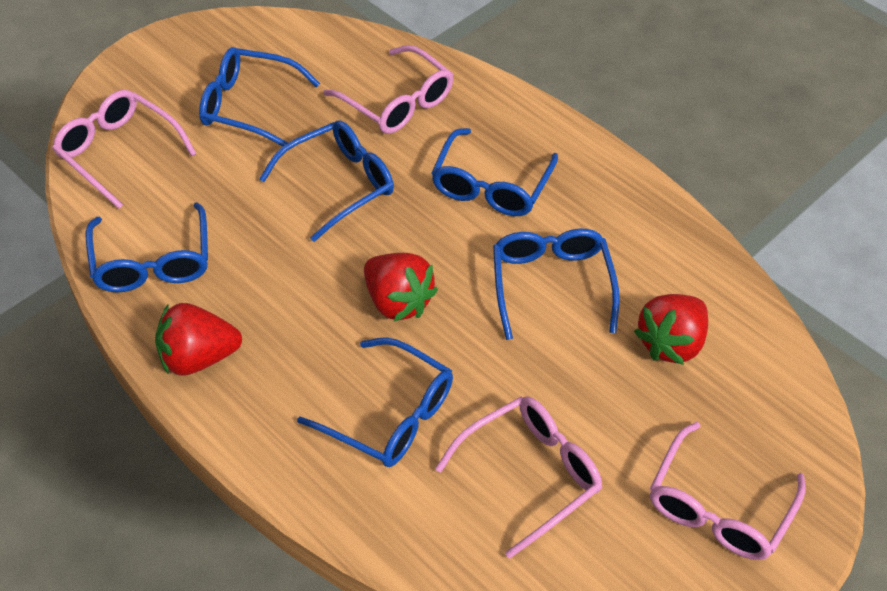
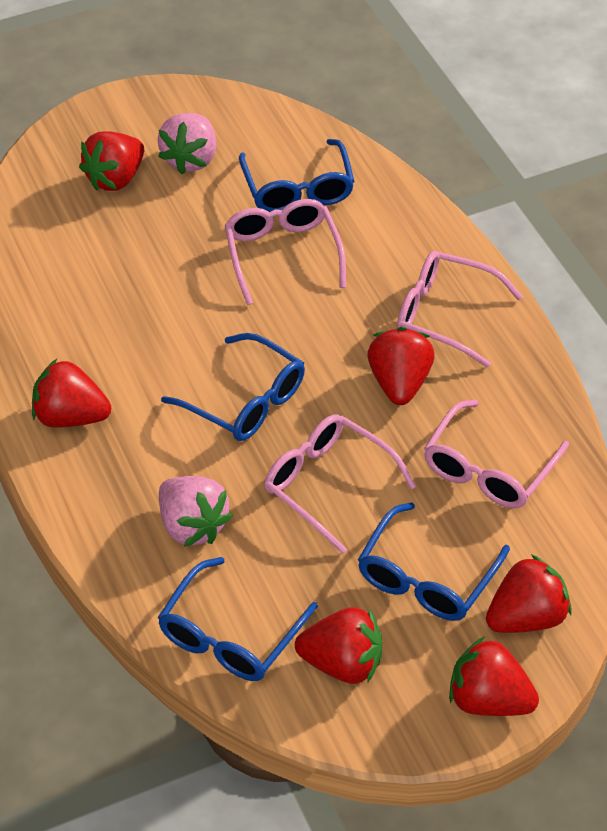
blue glasses: 6 -> 4
pink strawberry: 0 -> 2
red strawberry: 3 -> 6

